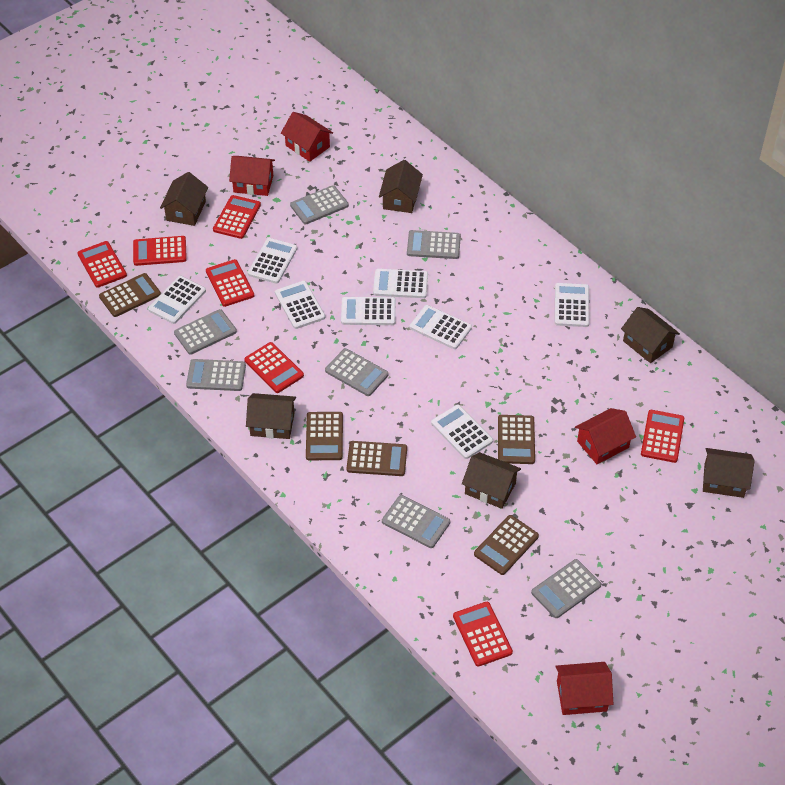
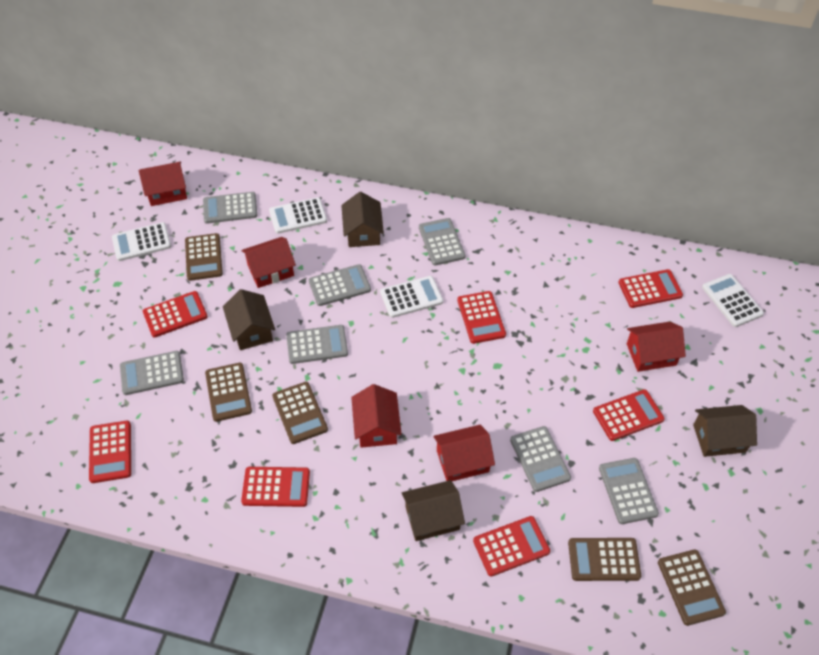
brown house: 6 -> 4
red house: 4 -> 5
white calculator: 8 -> 4

